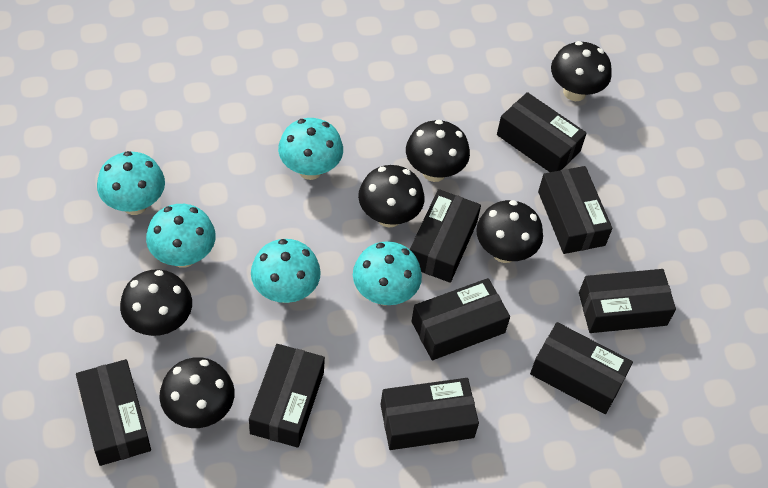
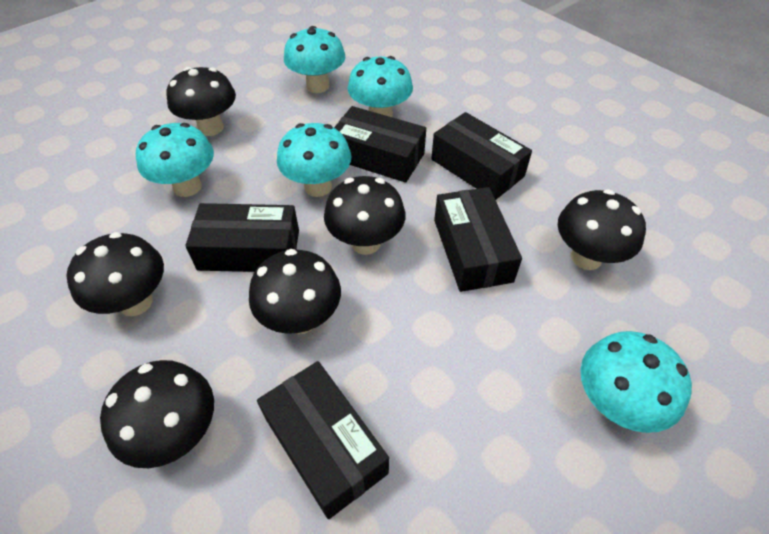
black box: 9 -> 5

